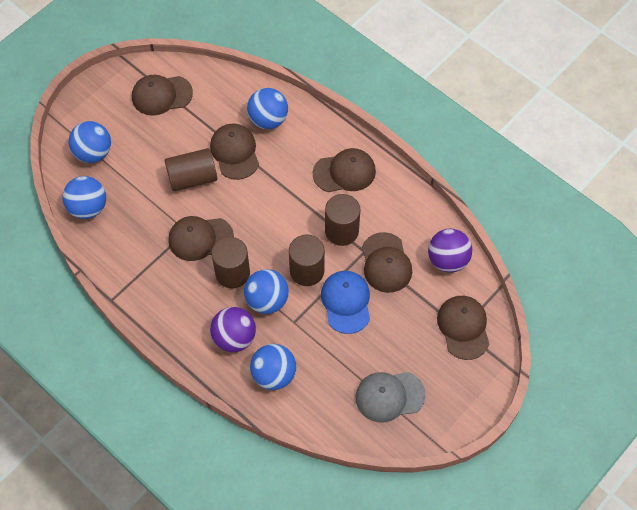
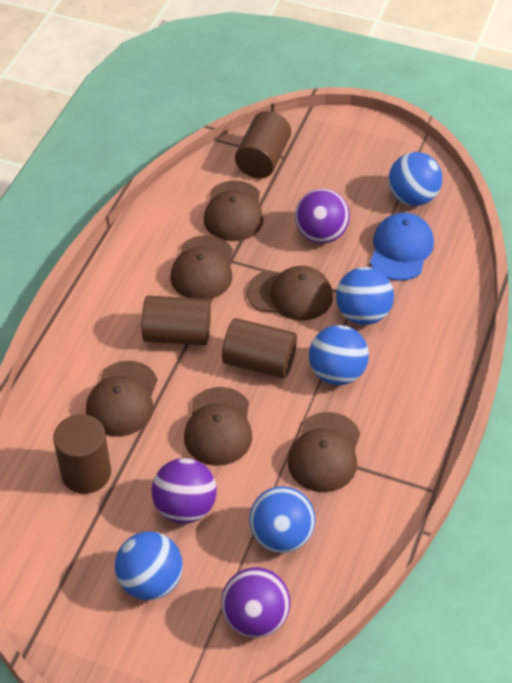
grey cap: 1 -> 0
purple ball: 2 -> 3

